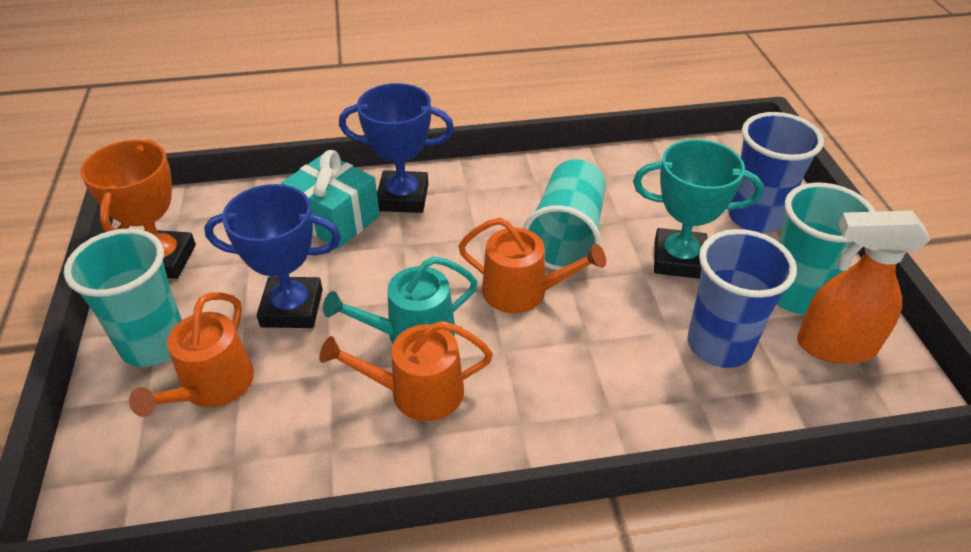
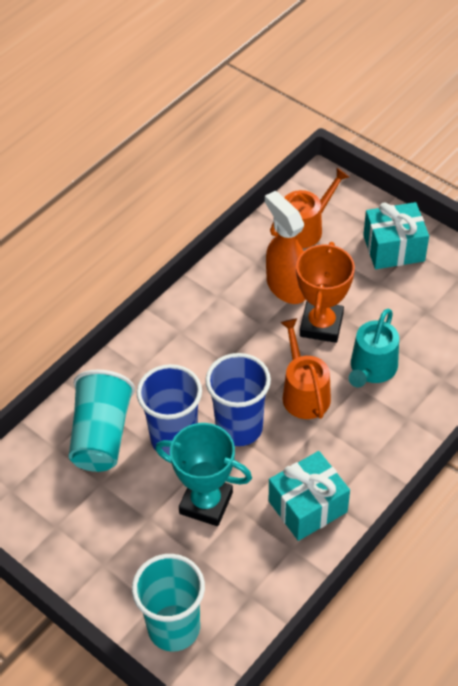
blue trophy: 2 -> 0
orange watering can: 3 -> 2
turquoise cup: 3 -> 2
turquoise gift: 1 -> 2

